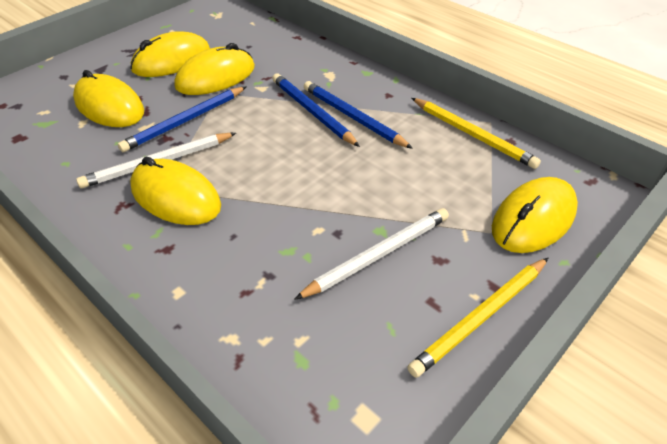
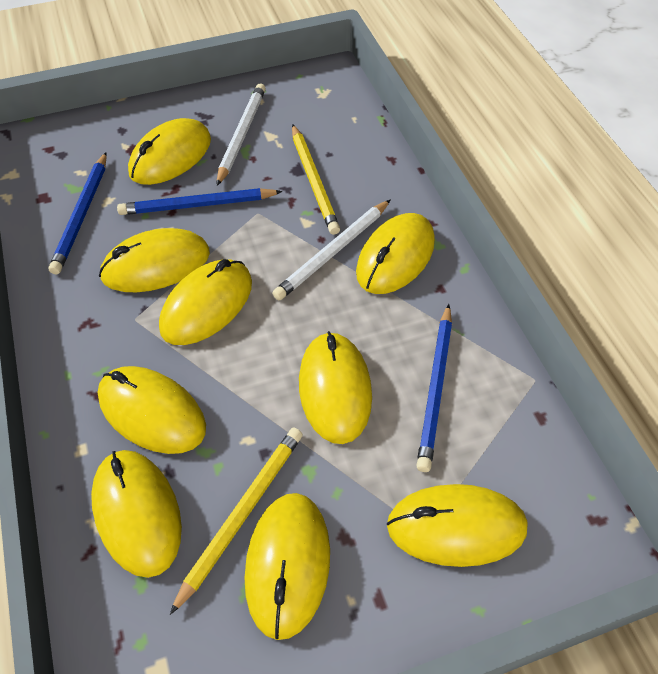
yellow mouse: 5 -> 9

